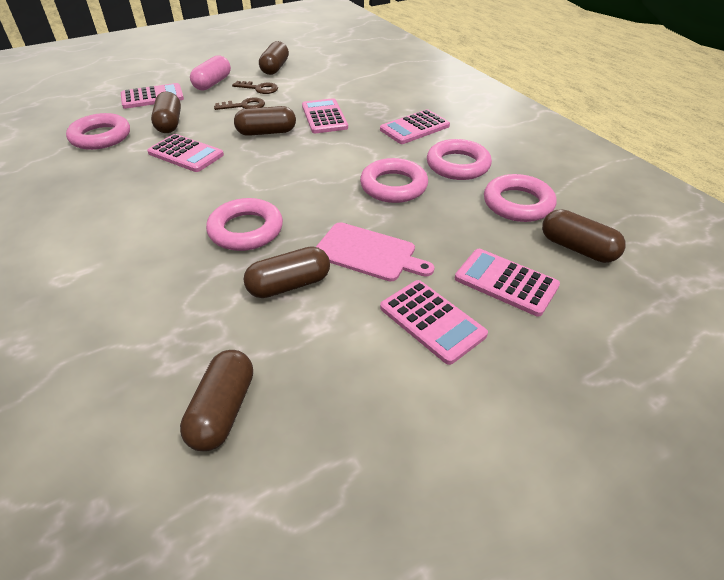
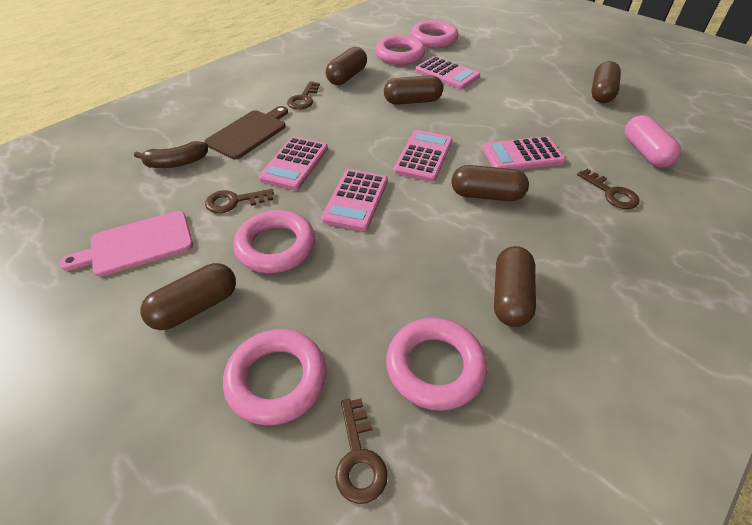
brown banana: 0 -> 1
brown cutting board: 0 -> 1
brown key: 2 -> 4
pink calculator: 6 -> 5

